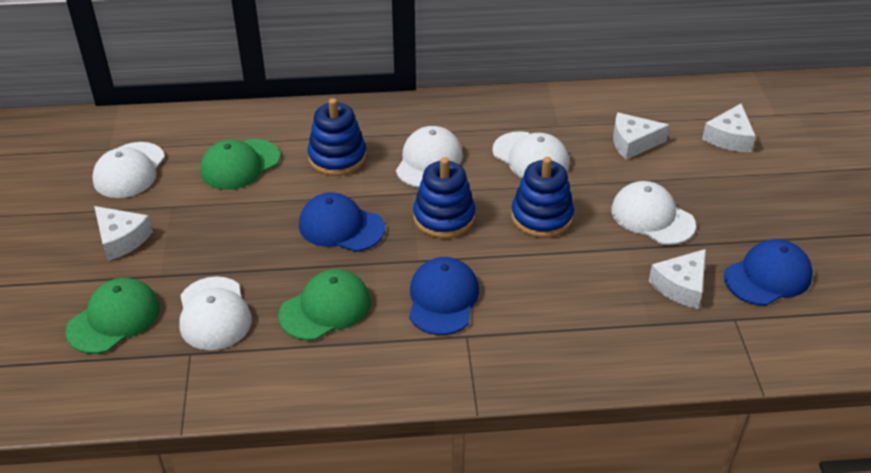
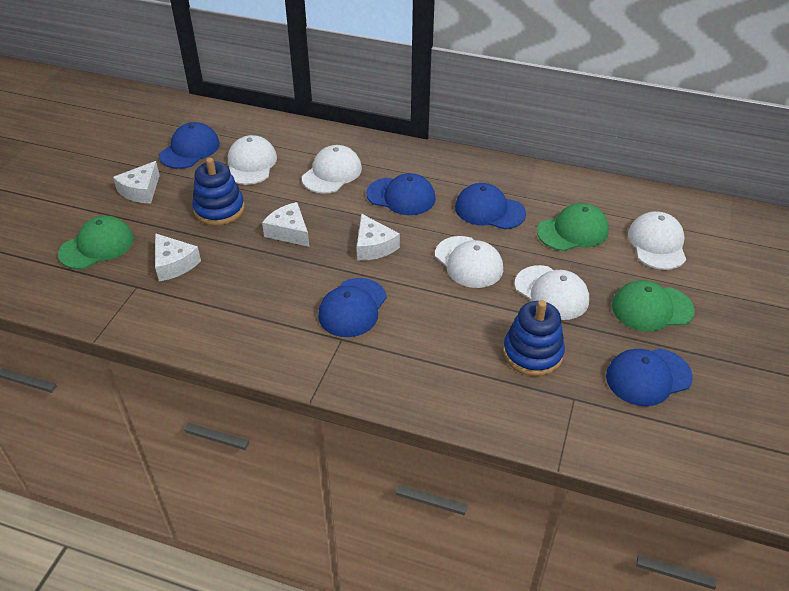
blue cap: 3 -> 5
blue stacking toy: 3 -> 2

